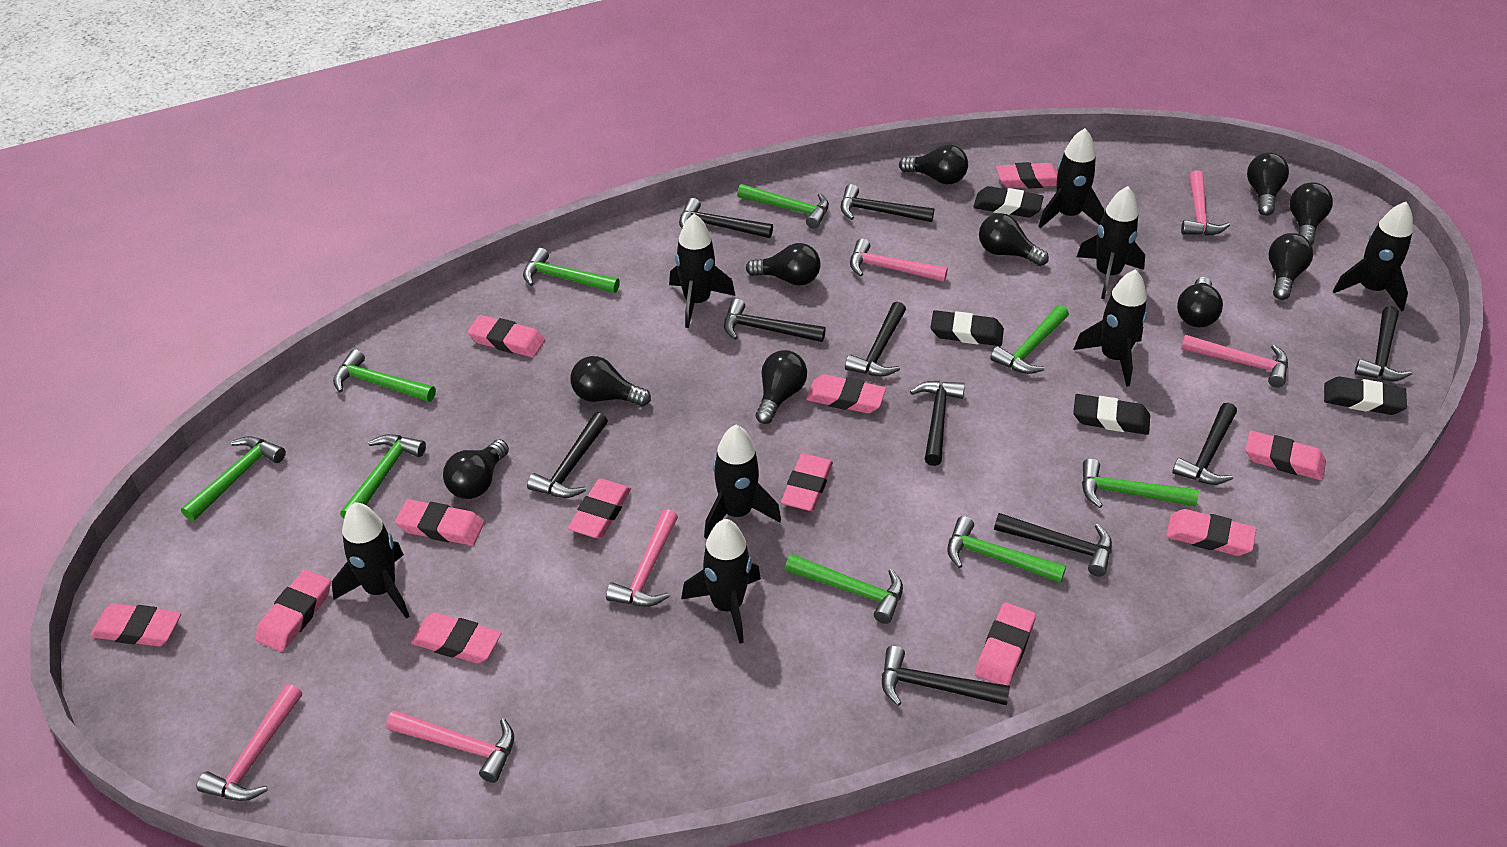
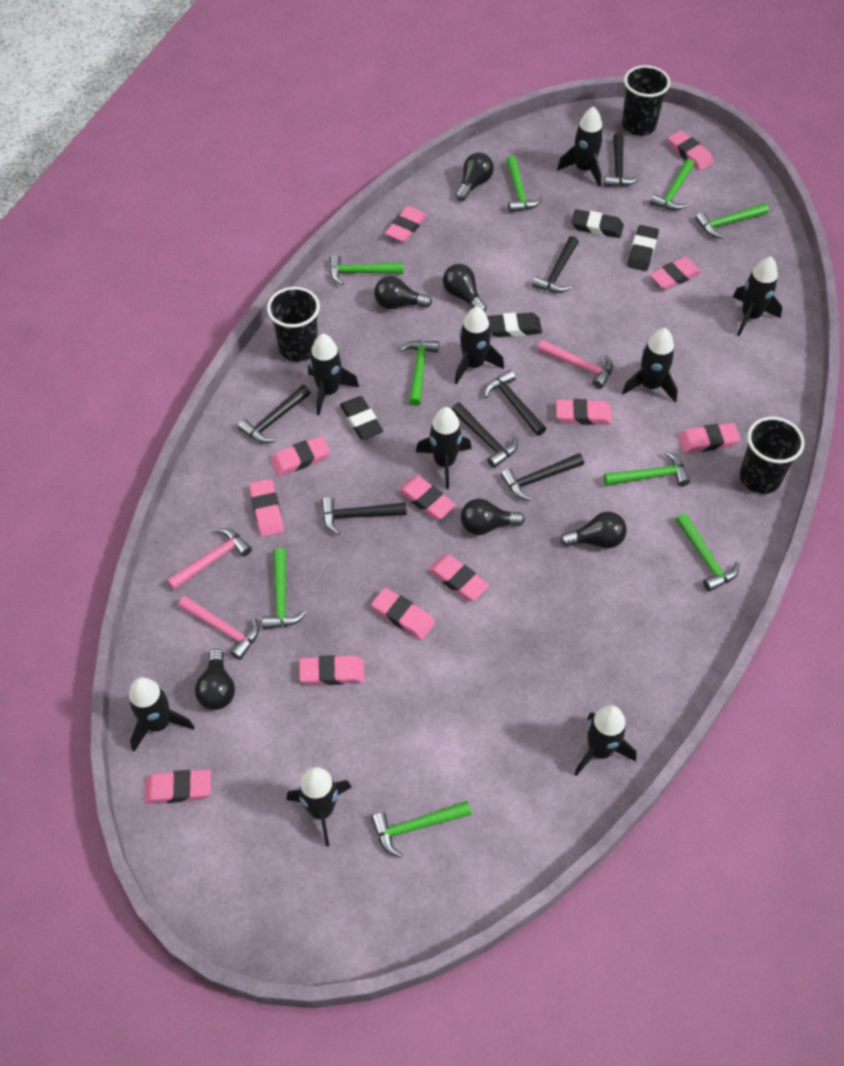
black cup: 0 -> 3
black hammer: 10 -> 7
black light bulb: 10 -> 6
black rocket: 8 -> 9
pink hammer: 6 -> 3

